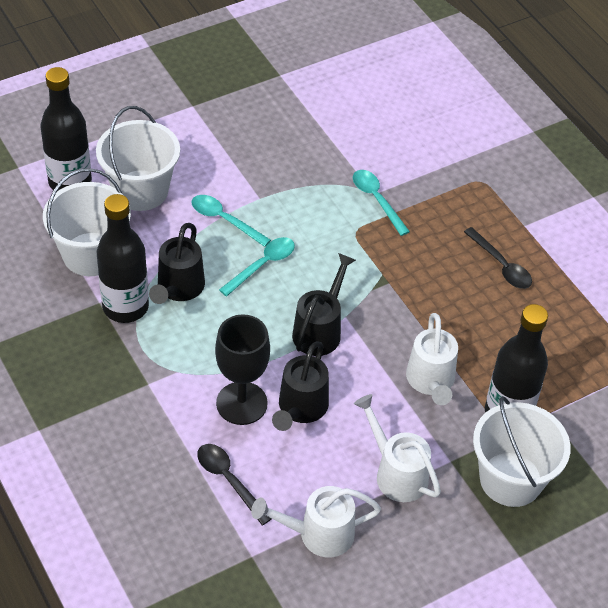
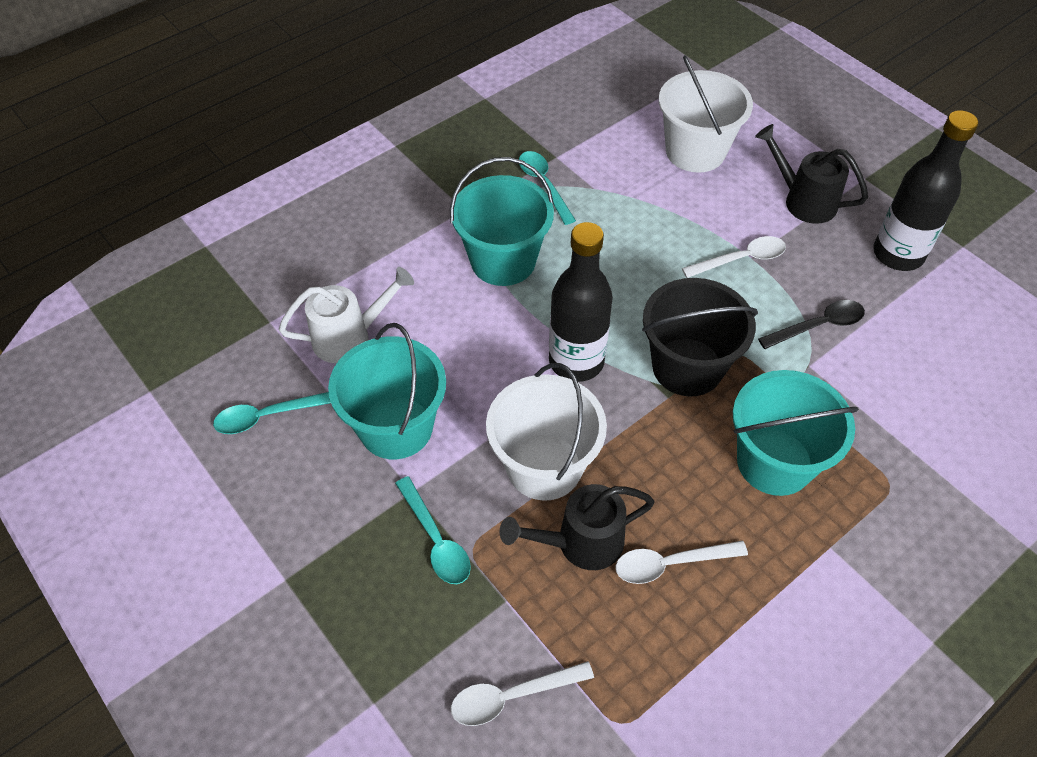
black bottle: 3 -> 2
black bucket: 0 -> 1
black goblet: 1 -> 0
black spoon: 2 -> 1
black watering can: 3 -> 2
turquoise bucket: 0 -> 3
white bucket: 3 -> 2
white spoon: 0 -> 3
white watering can: 3 -> 1

